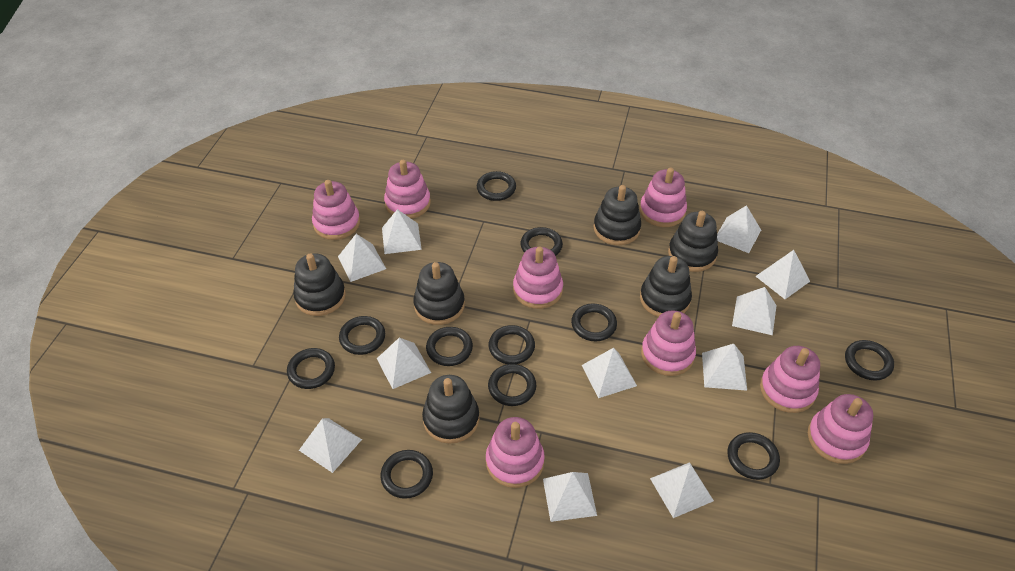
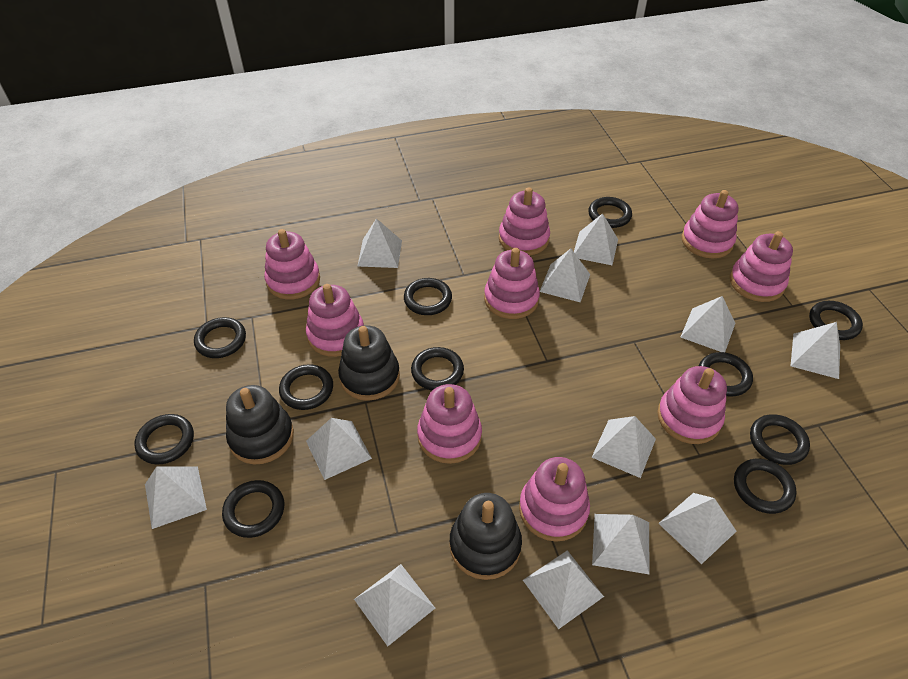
black stacking toy: 6 -> 3
pink stacking toy: 8 -> 9
white pyramid: 11 -> 12

